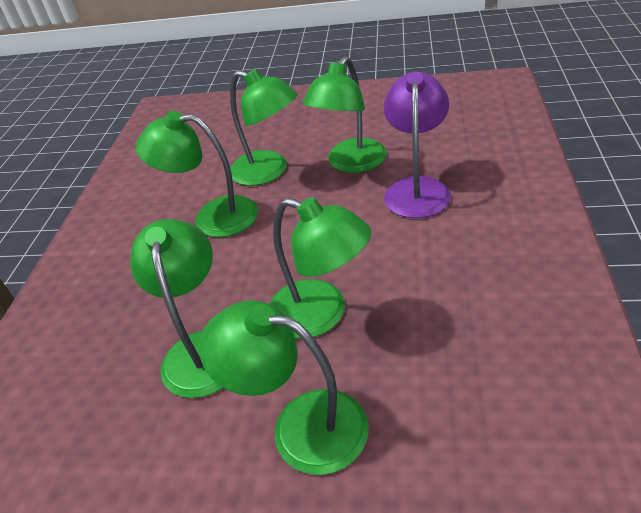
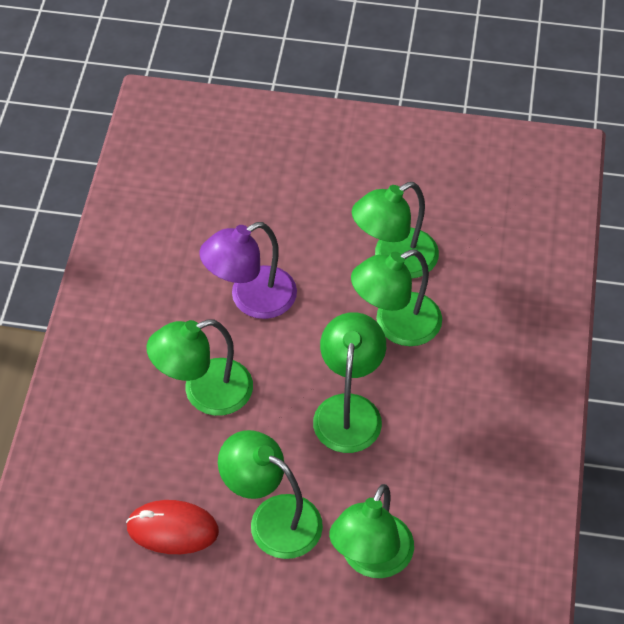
red mouse: 0 -> 1

